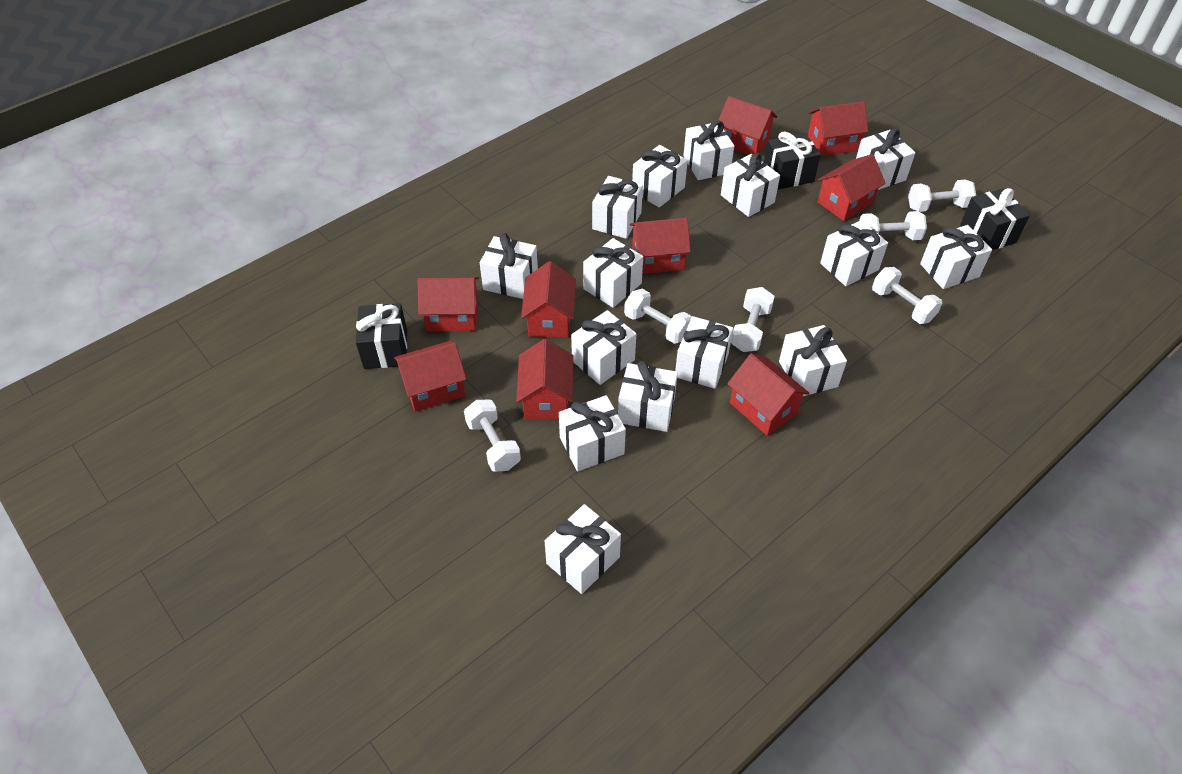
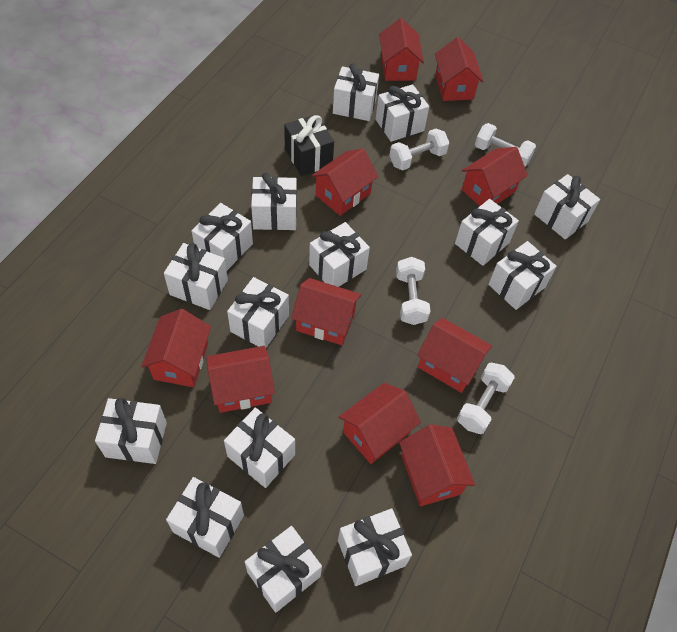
black gift: 3 -> 1
red house: 9 -> 10
white dumbbell: 6 -> 4

